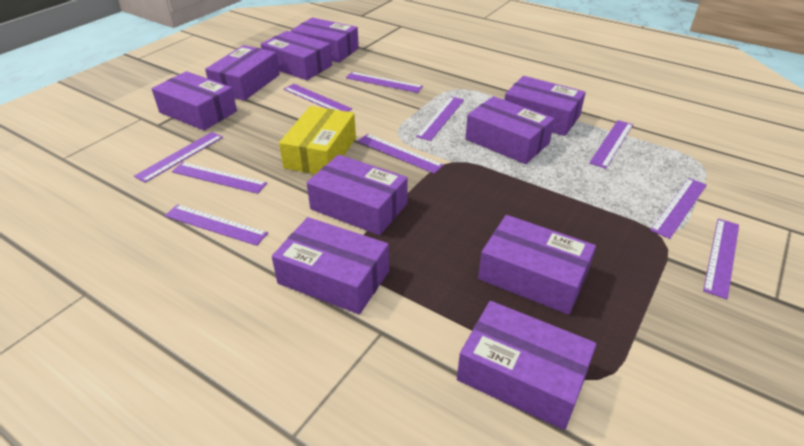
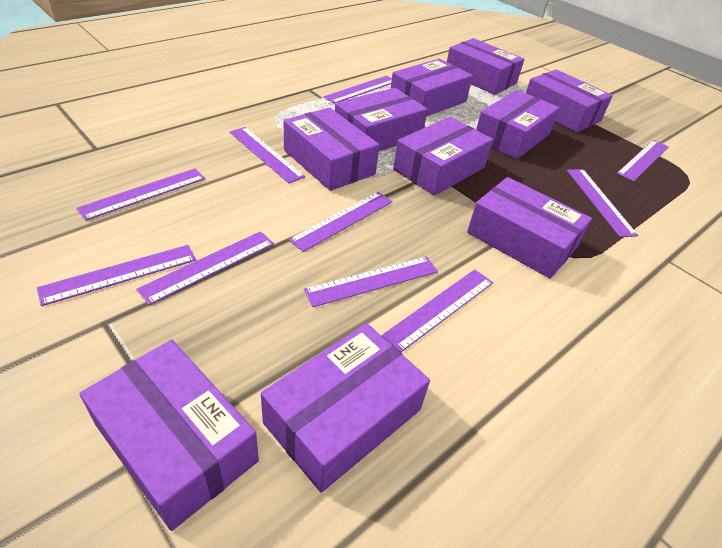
yellow box: 1 -> 0

